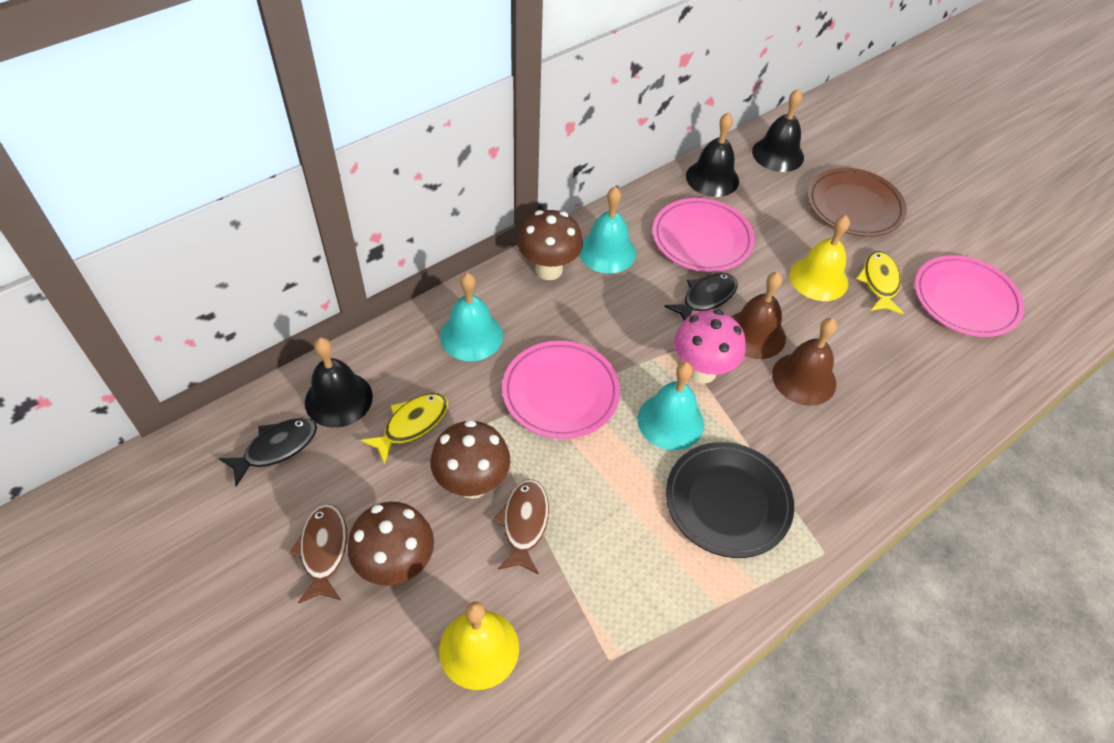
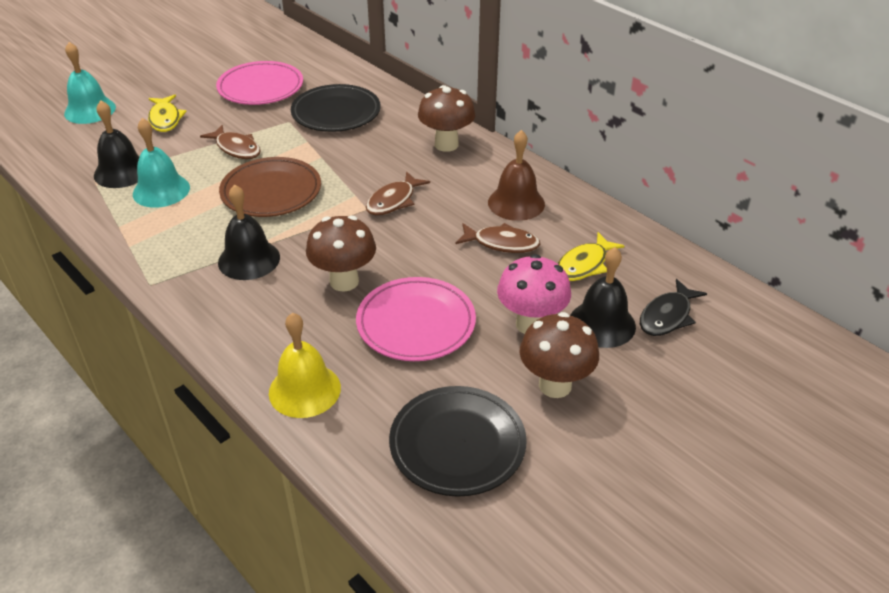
black fish: 2 -> 1
black plate: 1 -> 2
brown bell: 2 -> 1
brown fish: 2 -> 3
pink plate: 3 -> 2
turquoise bell: 3 -> 2
yellow bell: 2 -> 1

